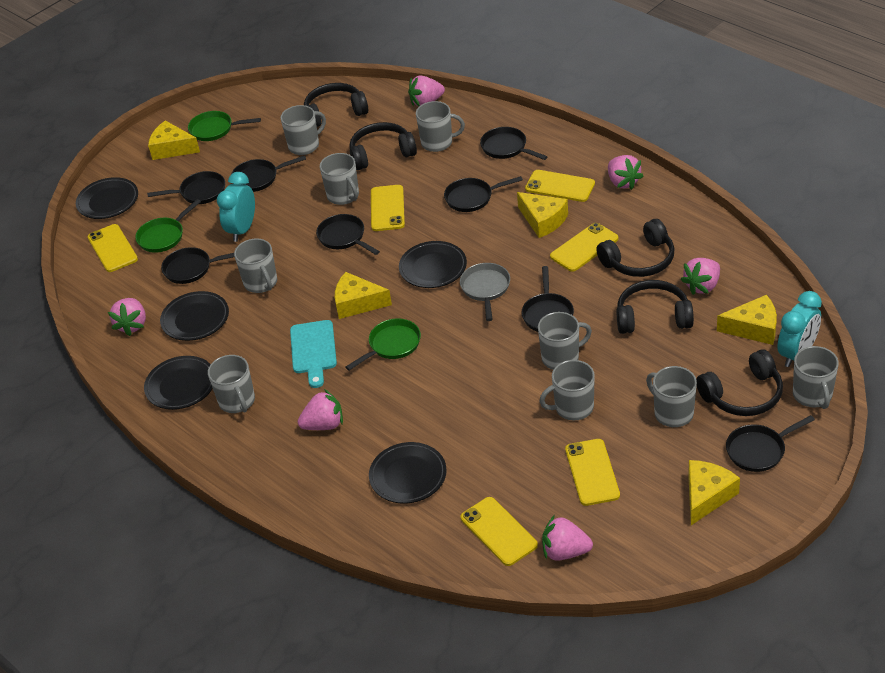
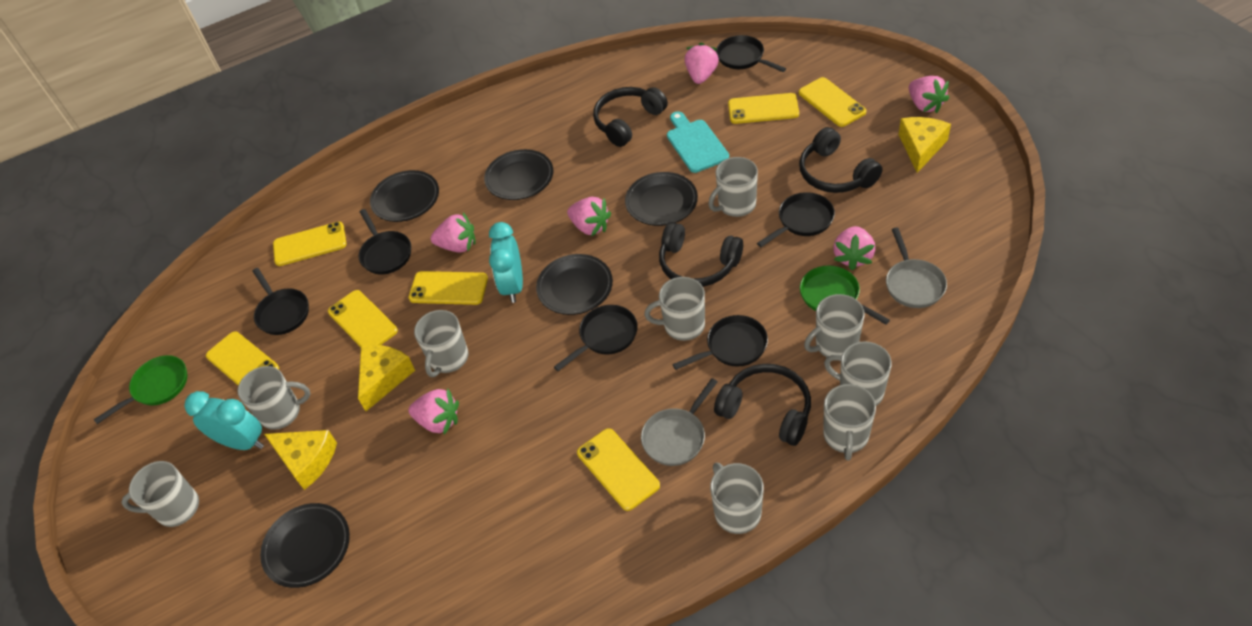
black headphones: 5 -> 4
black pan: 8 -> 6
green pan: 3 -> 2
grey pan: 1 -> 2
yellow cheese: 5 -> 3
yellow phone: 6 -> 7

